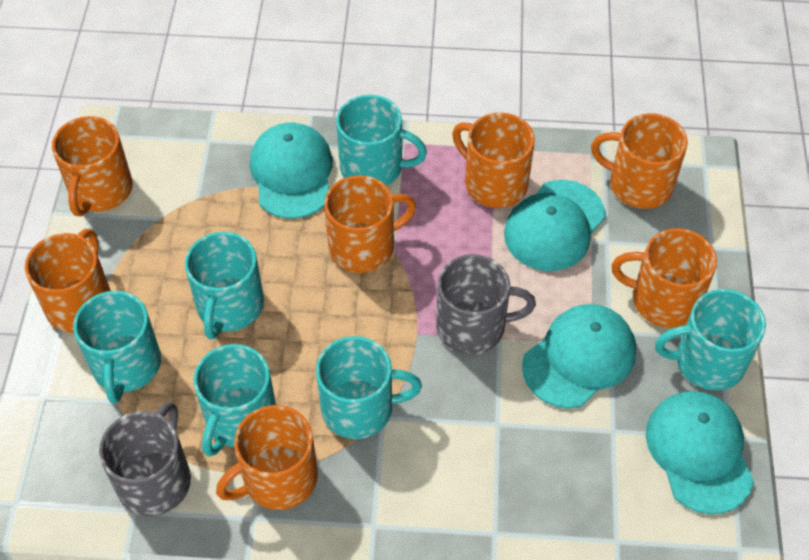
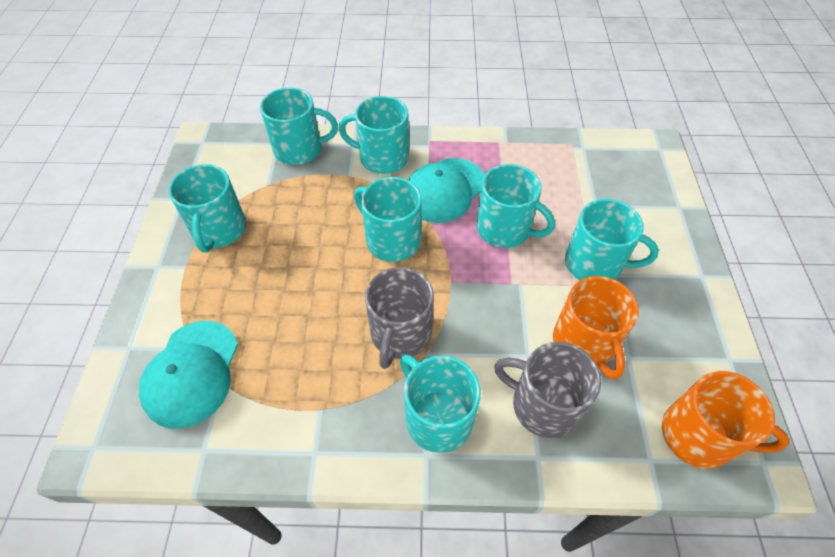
orange mug: 7 -> 2
turquoise cap: 4 -> 2
turquoise mug: 6 -> 7

